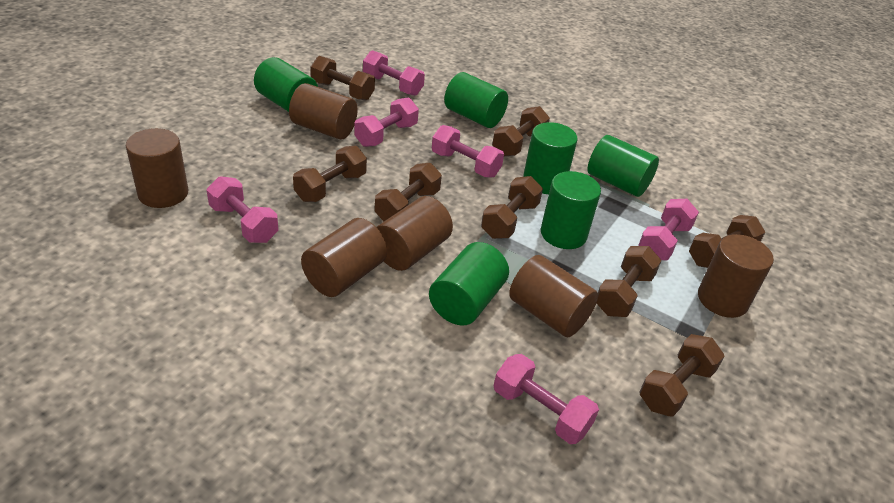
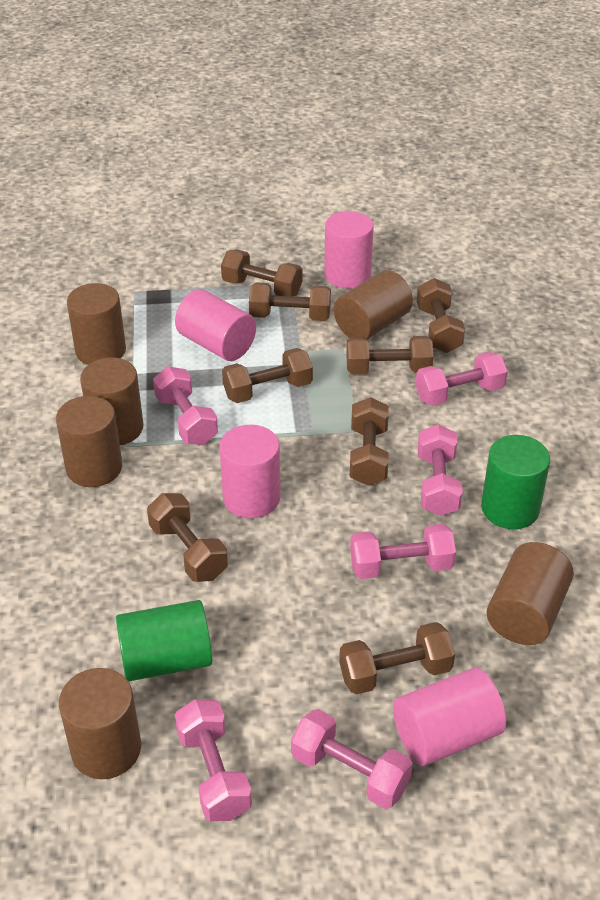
green cylinder: 6 -> 2
pink cylinder: 0 -> 4

